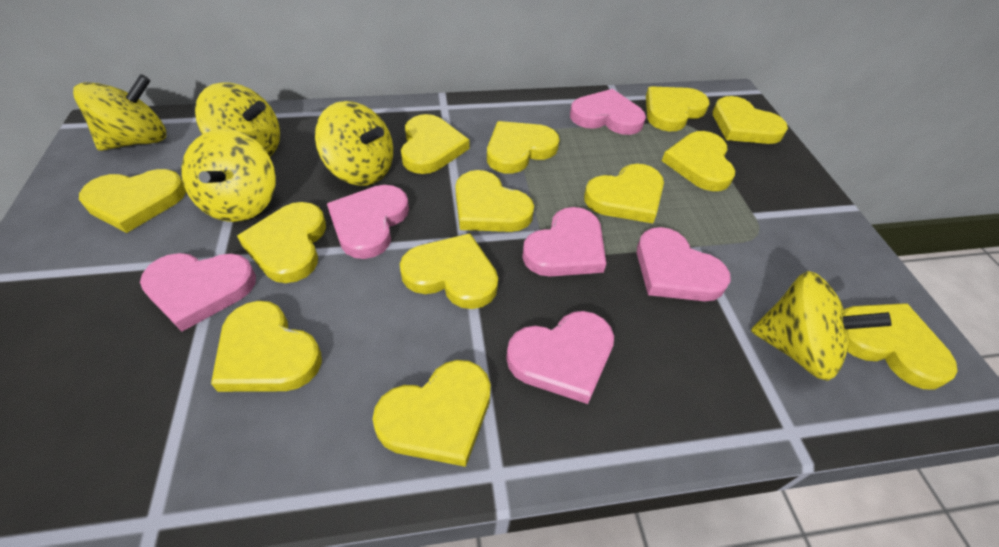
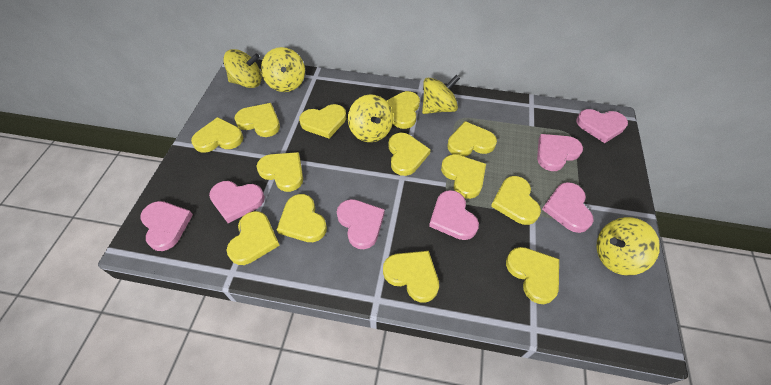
pink heart: 6 -> 7

